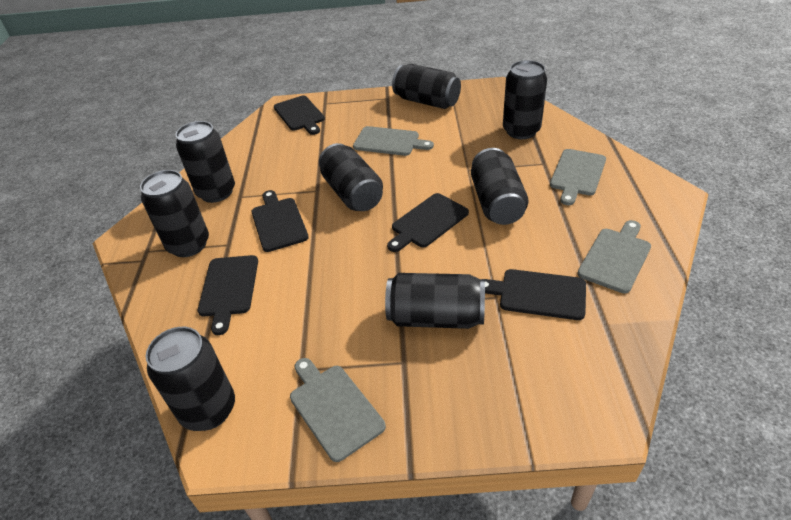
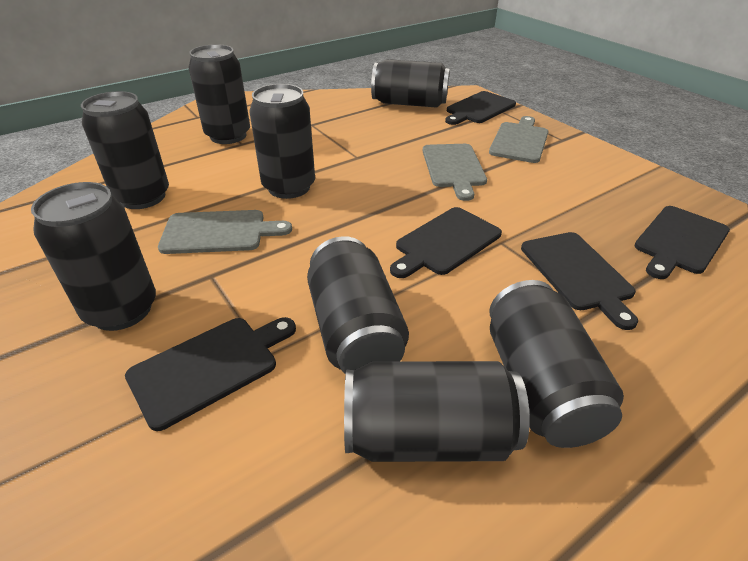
grey cutting board: 4 -> 3

